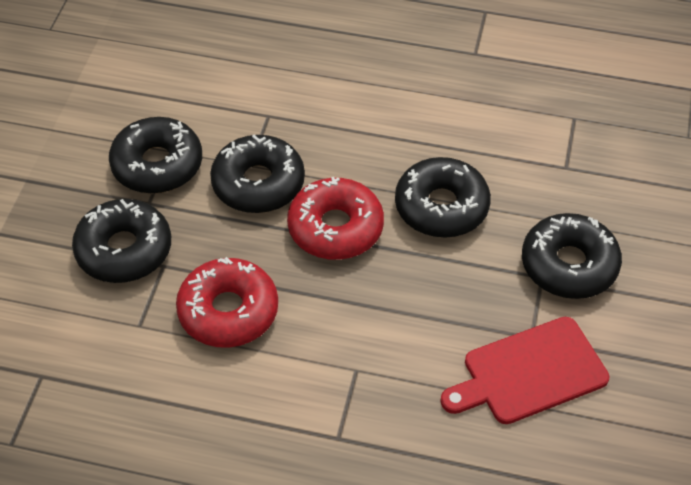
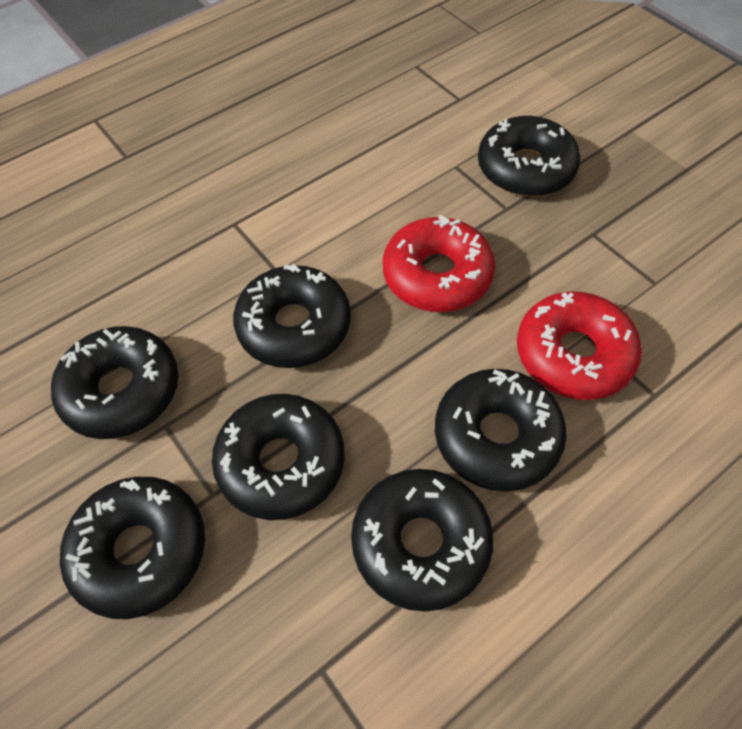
black donut: 5 -> 7
red cutting board: 1 -> 0

